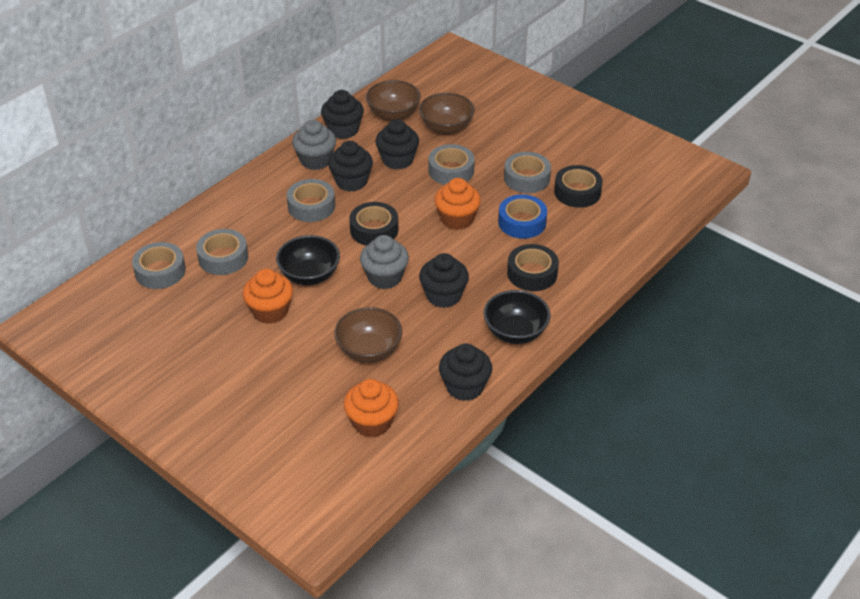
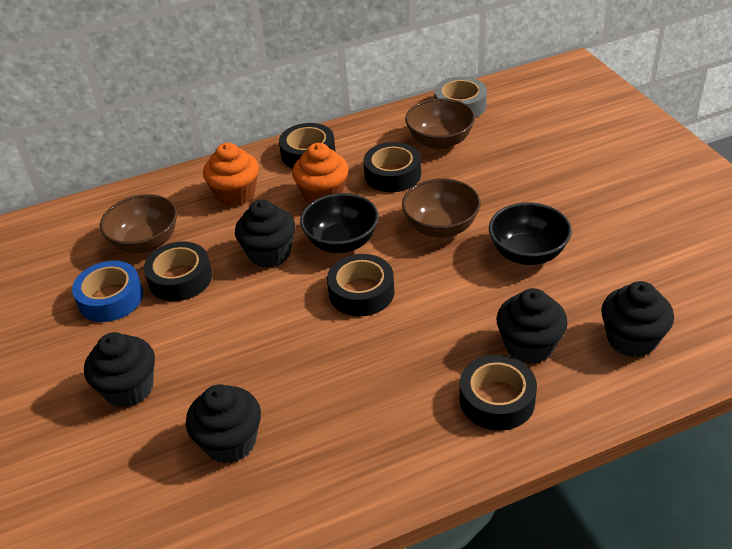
black tape: 3 -> 5
grey cupcake: 2 -> 0
grey tape: 5 -> 1
orange cupcake: 3 -> 2

